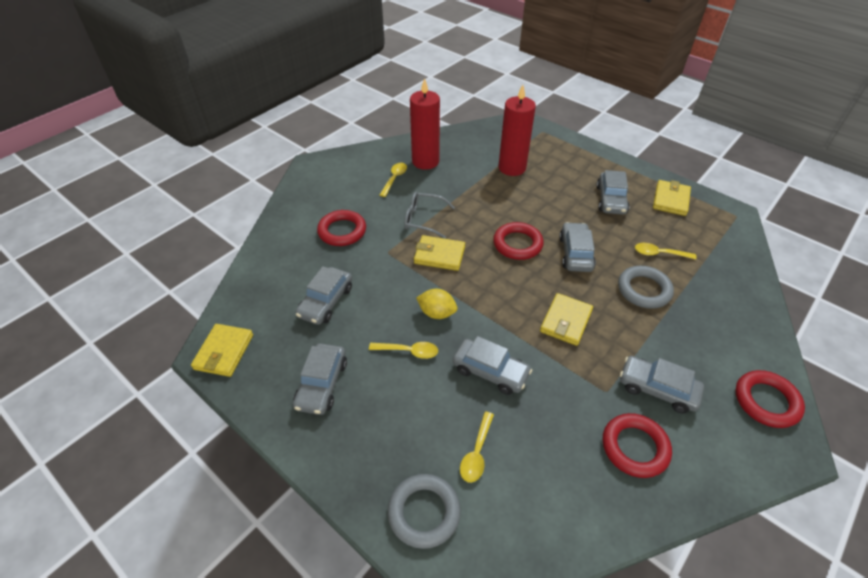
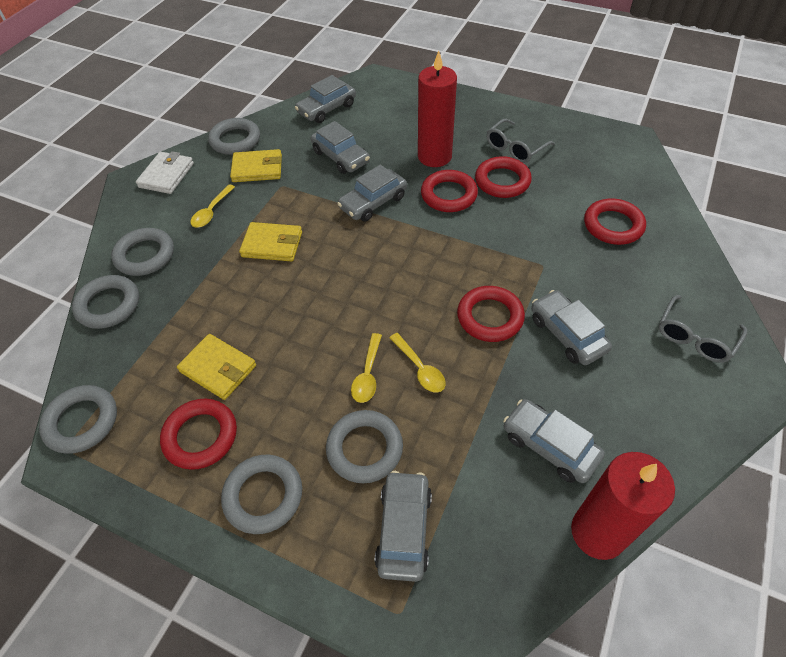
grey glasses: 1 -> 2
grey ring: 2 -> 6
red ring: 4 -> 5
white wallet: 0 -> 1
yellow lemon: 1 -> 0
yellow spoon: 4 -> 3
yellow wallet: 4 -> 3

